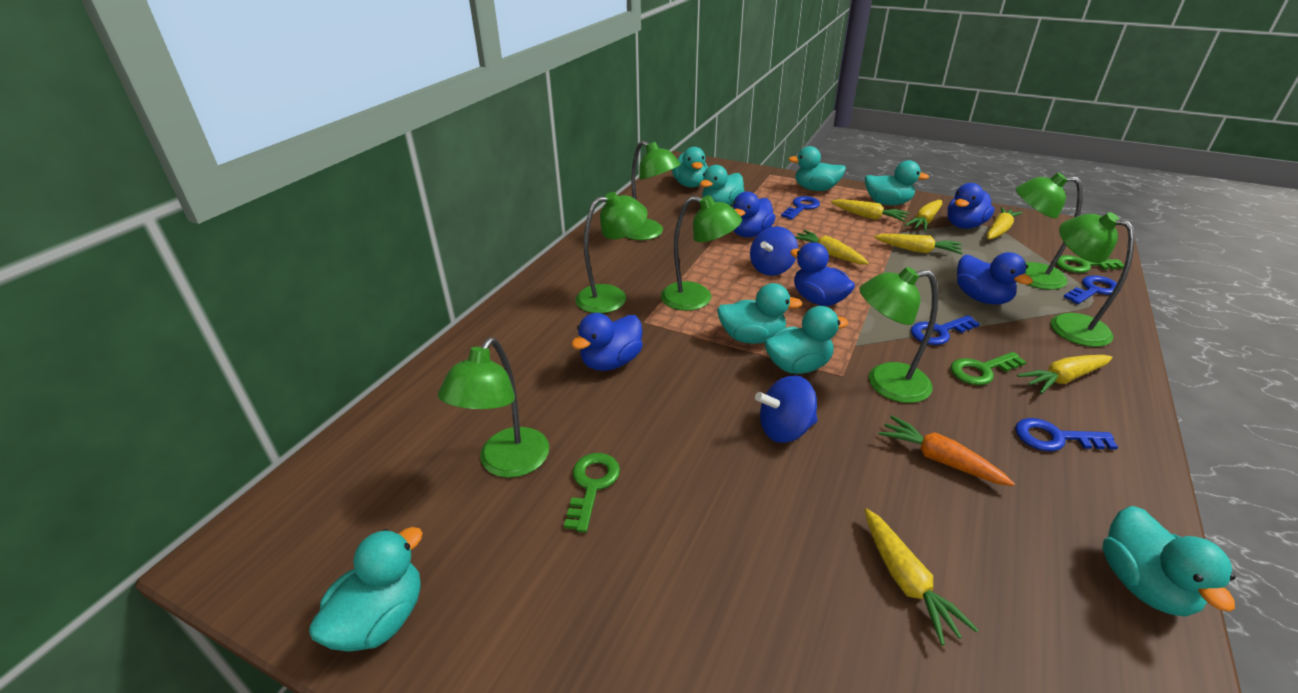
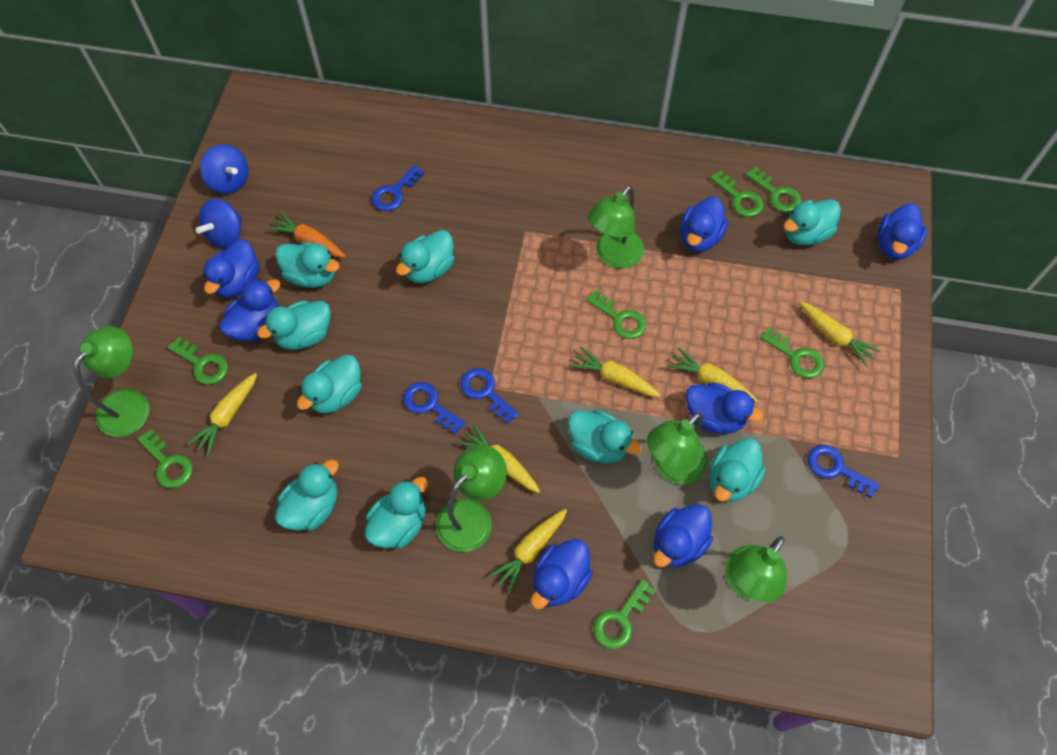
blue duck: 5 -> 7
green key: 3 -> 7
green lamp: 7 -> 5
turquoise duck: 8 -> 9
yellow carrot: 7 -> 6

